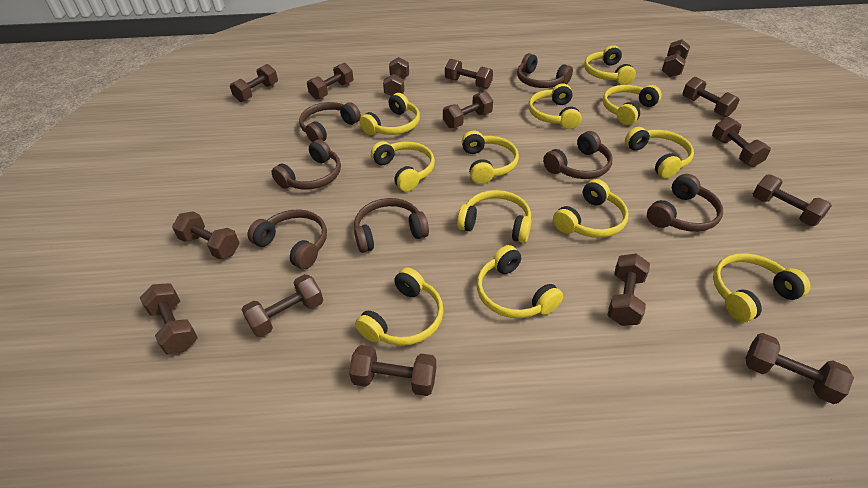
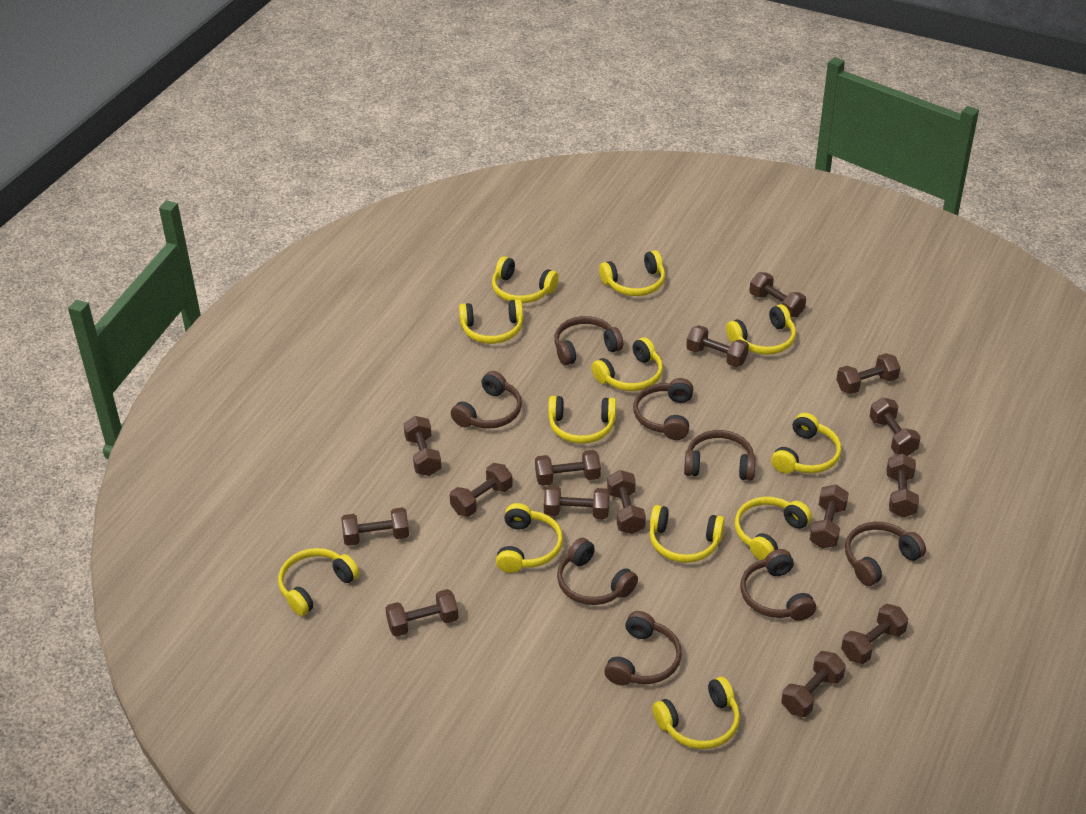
brown headphones: 7 -> 8

